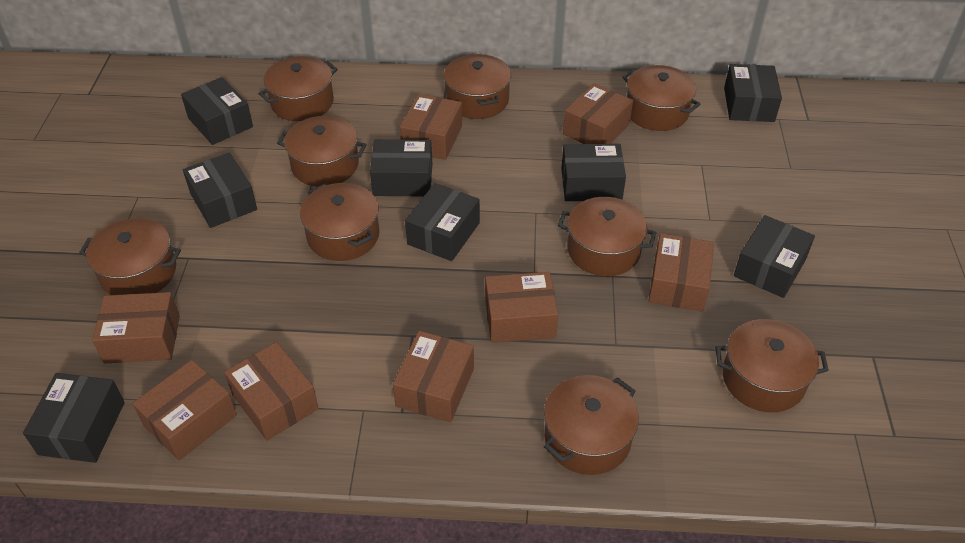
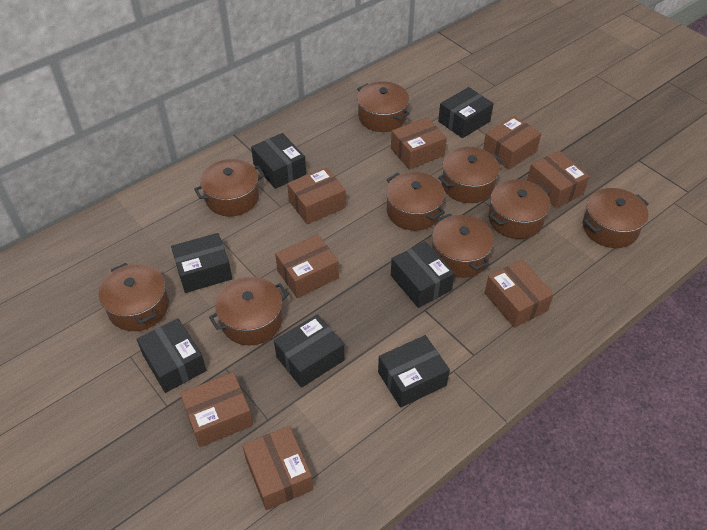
black box: 8 -> 7

